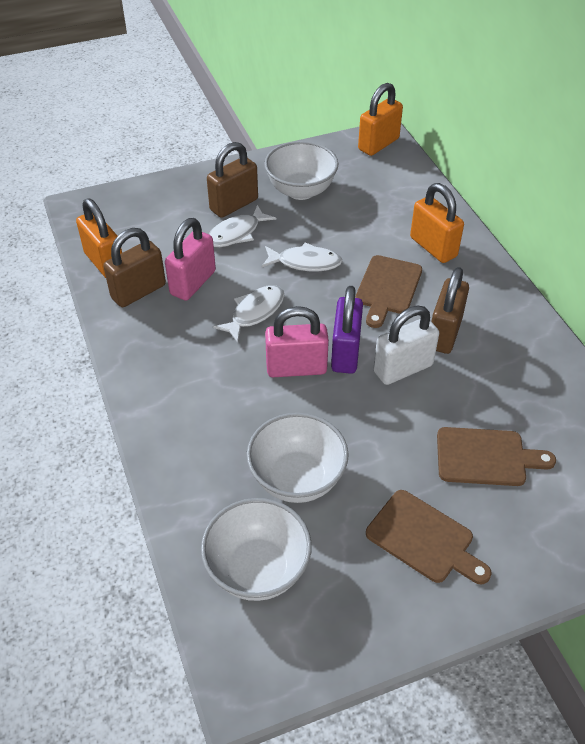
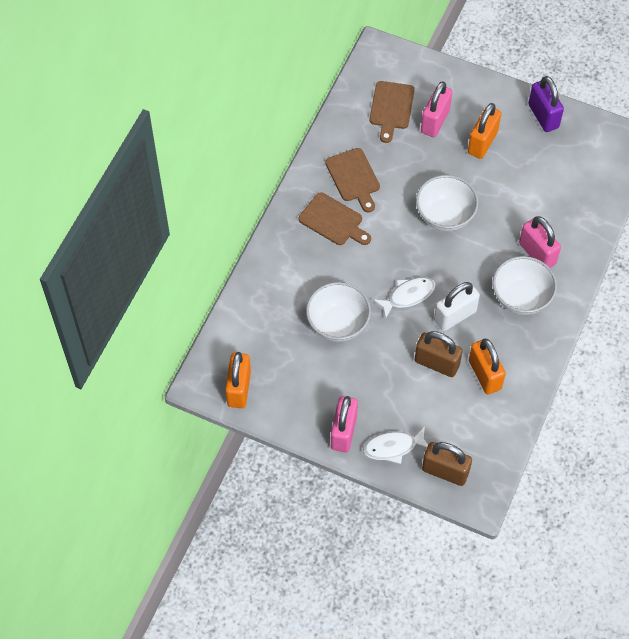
brown padlock: 3 -> 2
pink padlock: 2 -> 3
white fish: 3 -> 2

